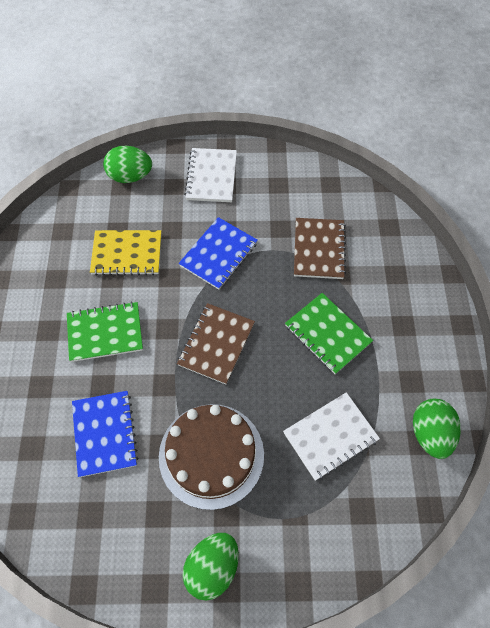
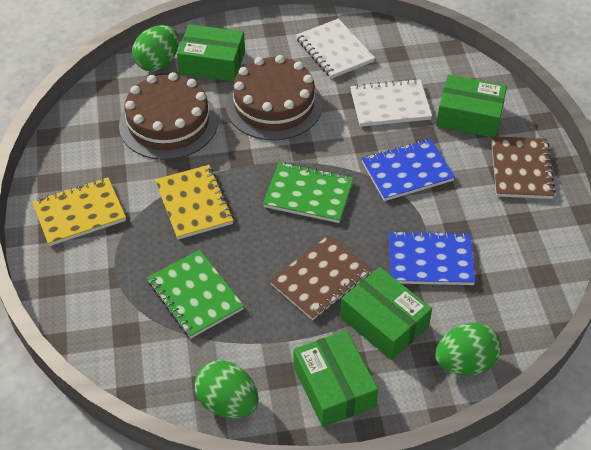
brown cake: 1 -> 2
green box: 0 -> 4
yellow notebook: 1 -> 2

